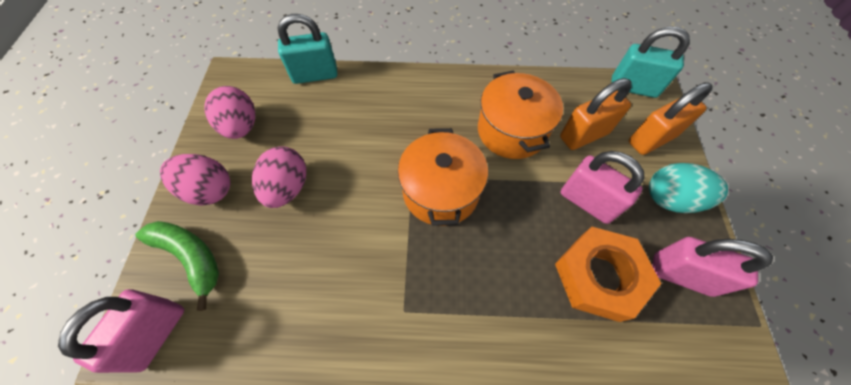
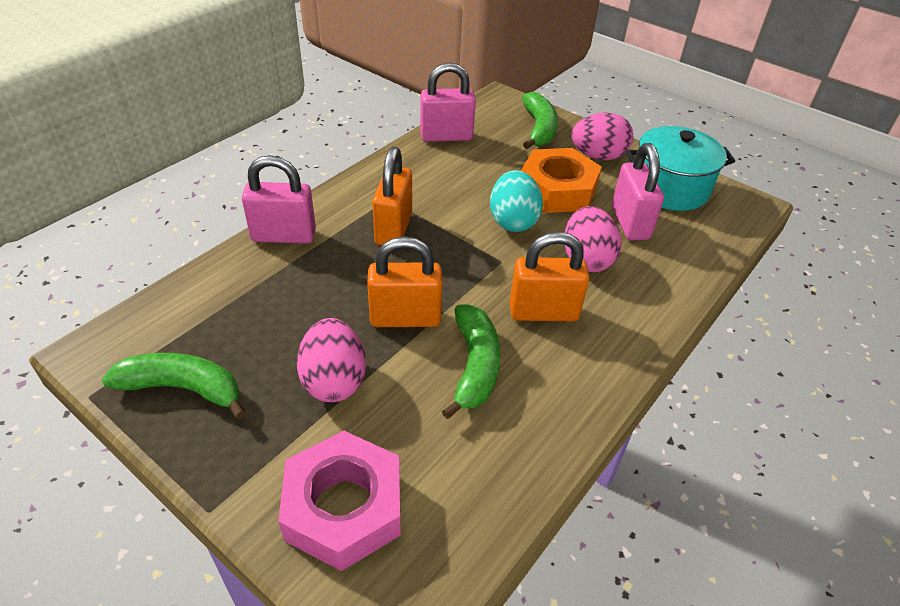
green banana: 1 -> 3
orange padlock: 2 -> 3
orange pot: 2 -> 0
pink nut: 0 -> 1
turquoise padlock: 2 -> 0
turquoise pot: 0 -> 1

